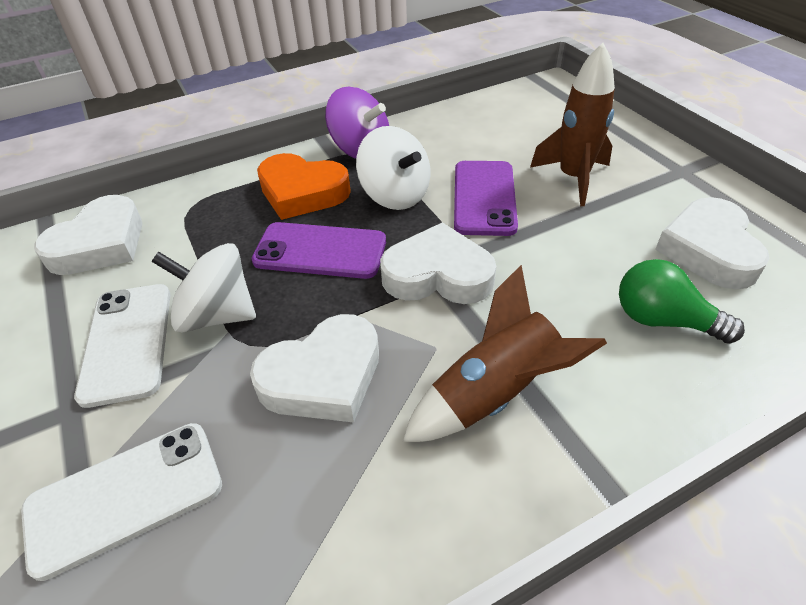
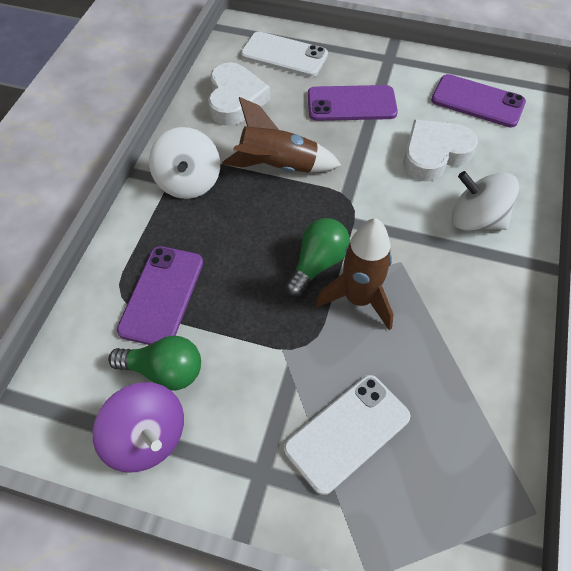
green light bulb: 1 -> 2
orange heart: 1 -> 0
purple phone: 2 -> 3
white heart: 4 -> 2

